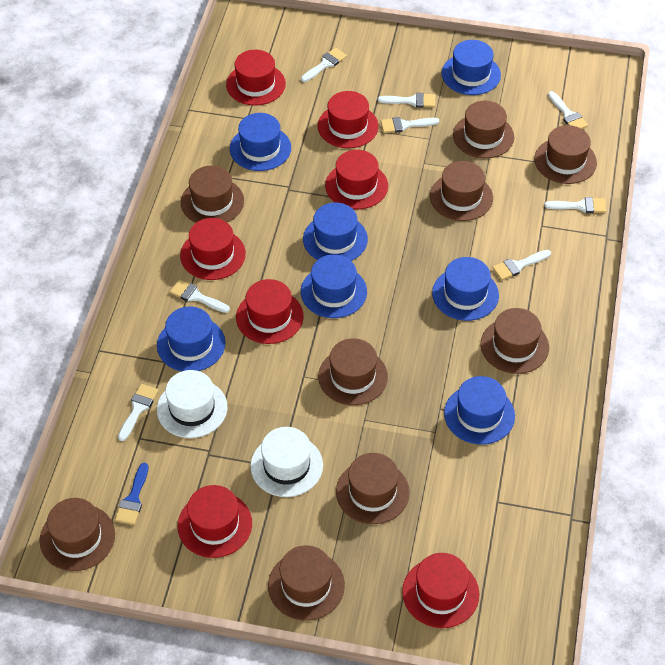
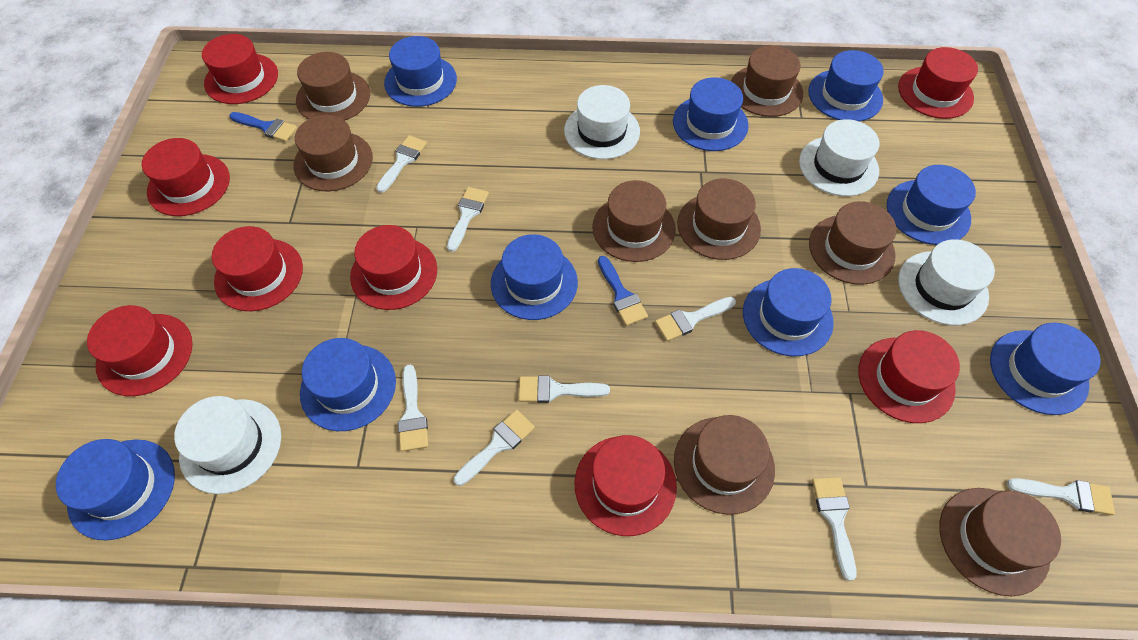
blue brush: 1 -> 2
blue hat: 7 -> 9
brown hat: 9 -> 8
red hat: 7 -> 8
white hat: 2 -> 4

